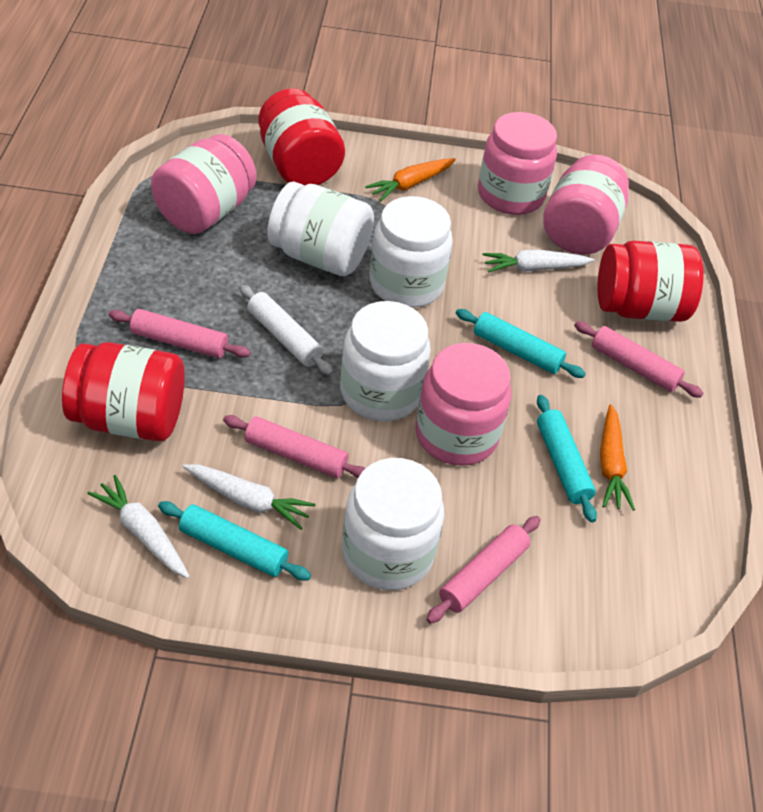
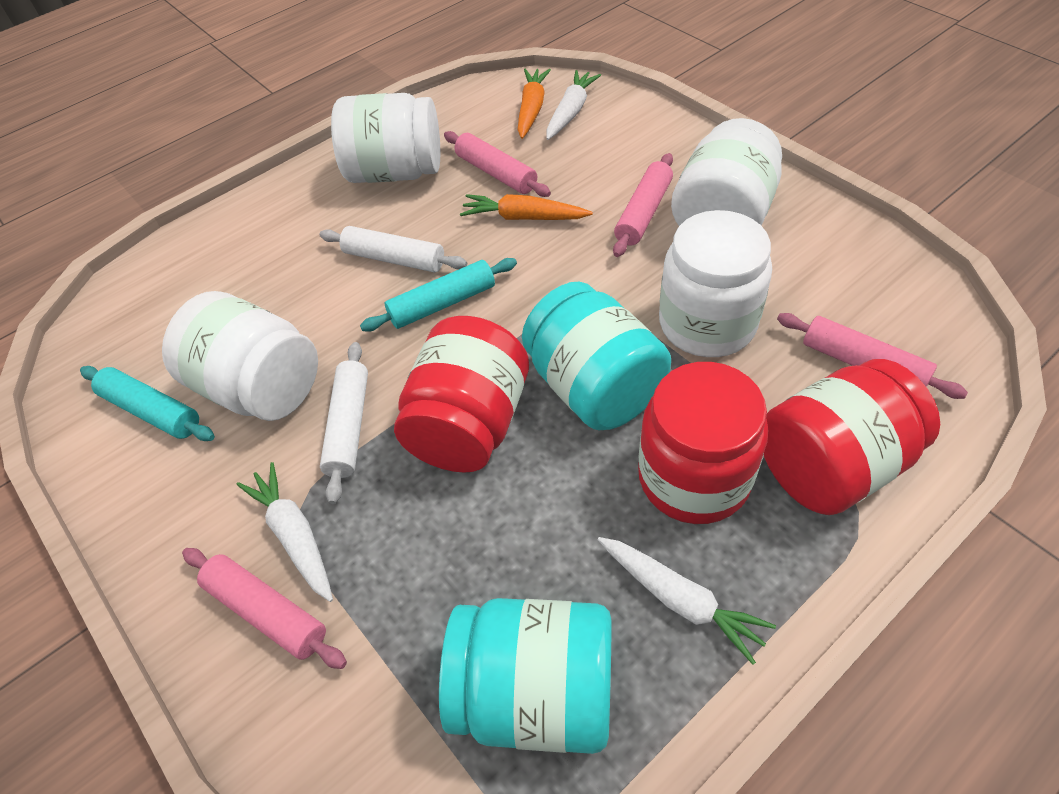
pink jar: 4 -> 0
turquoise jar: 0 -> 2
turquoise rolling pin: 3 -> 2
white rolling pin: 1 -> 2

